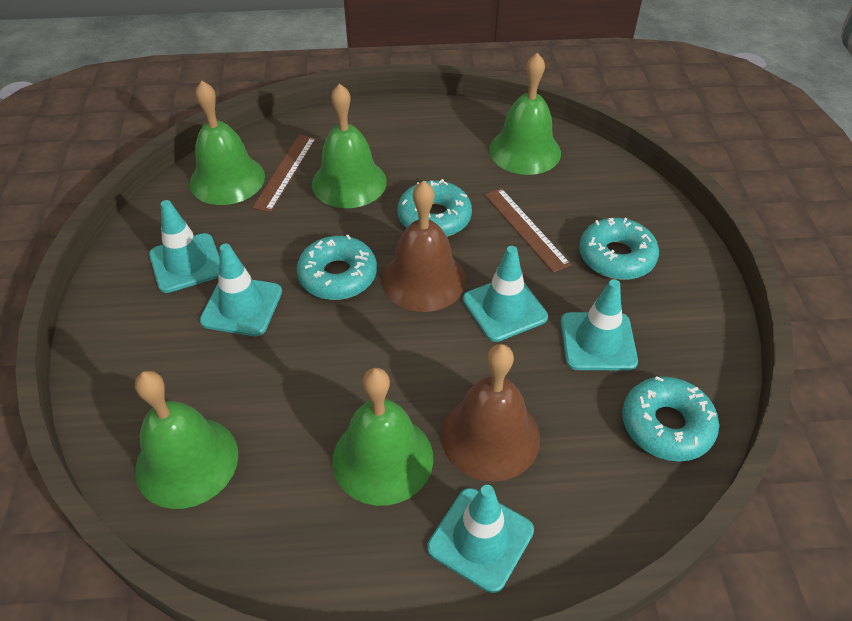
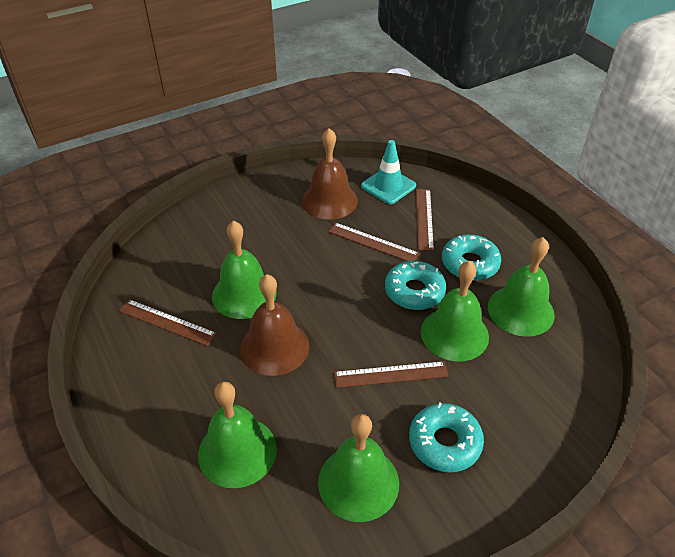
brown ruler: 2 -> 4
turquoise donut: 4 -> 3
turquoise traffic cone: 5 -> 1

